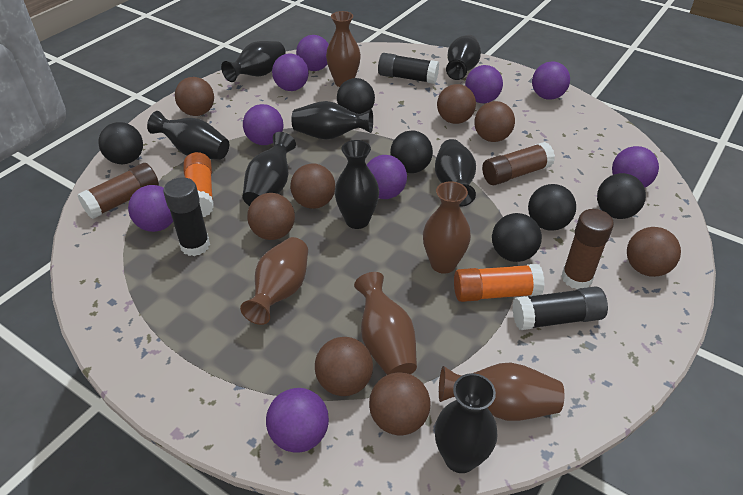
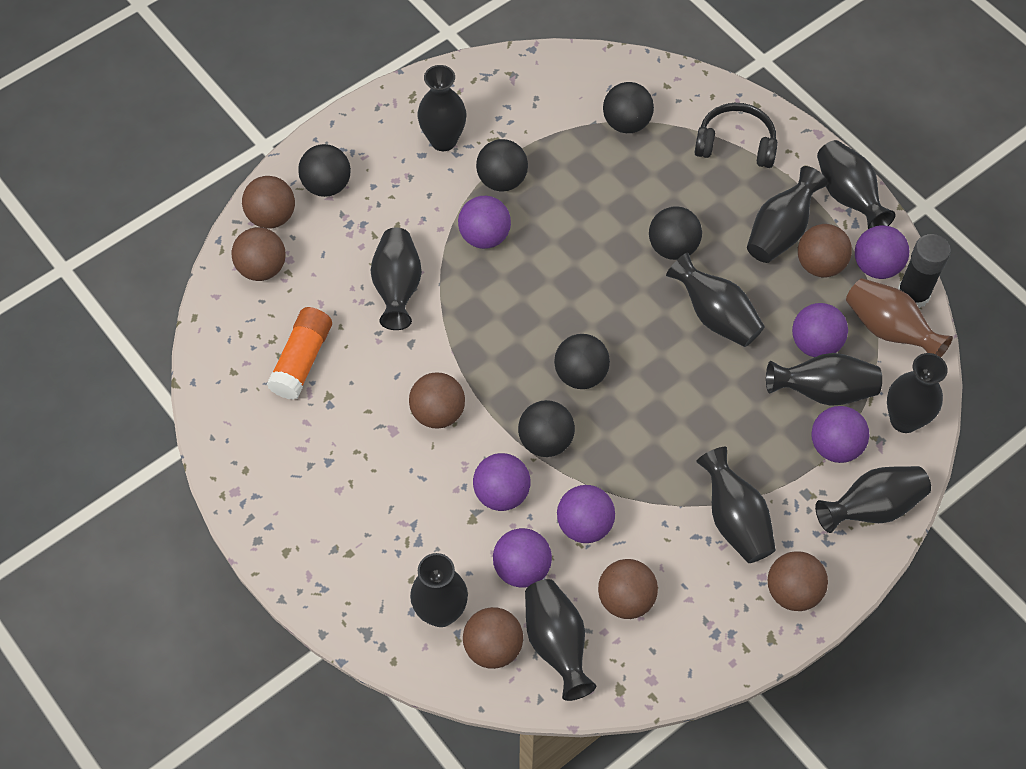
black glue stick: 3 -> 1
black headphones: 0 -> 1
black vase: 8 -> 11
brown ball: 8 -> 7
brown glue stick: 3 -> 0
brown vase: 5 -> 1
orange glue stick: 2 -> 1
purple ball: 9 -> 7

